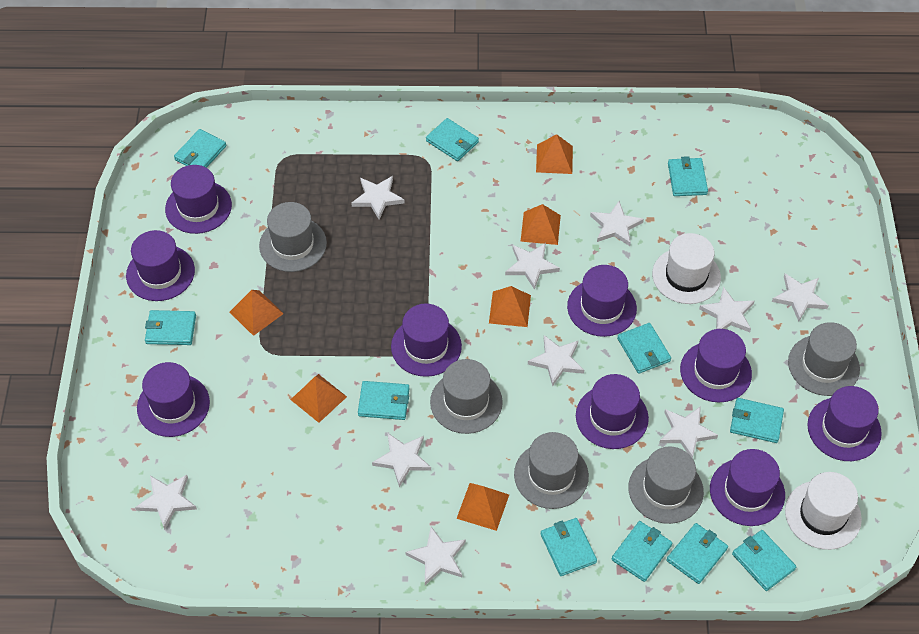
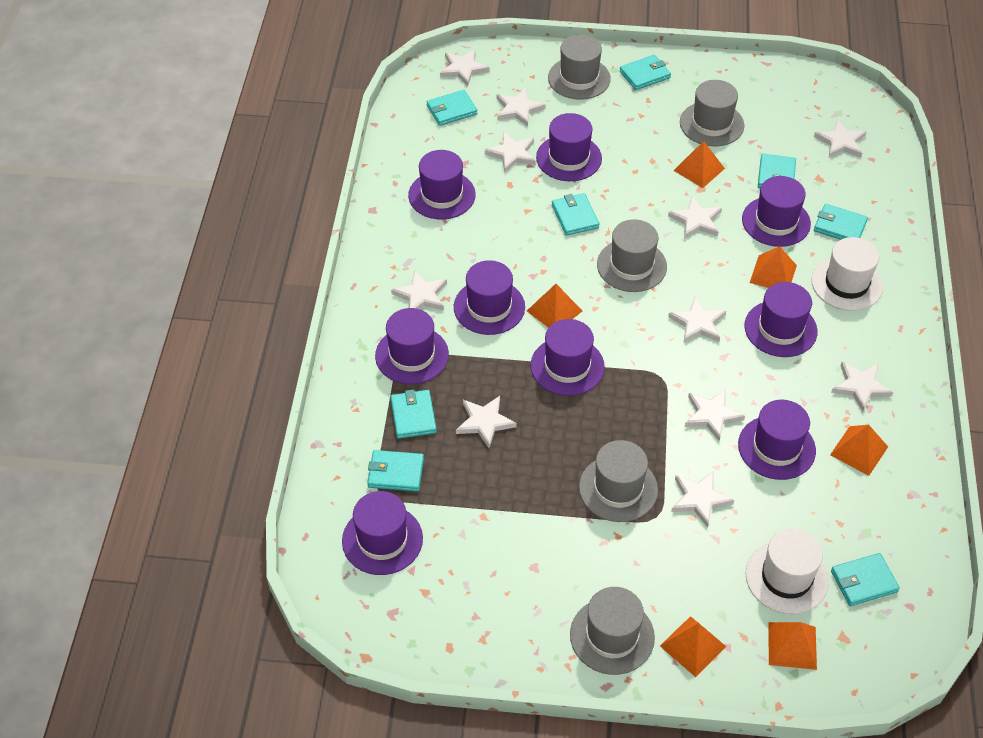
turquoise wallet: 11 -> 8
white star: 10 -> 11

